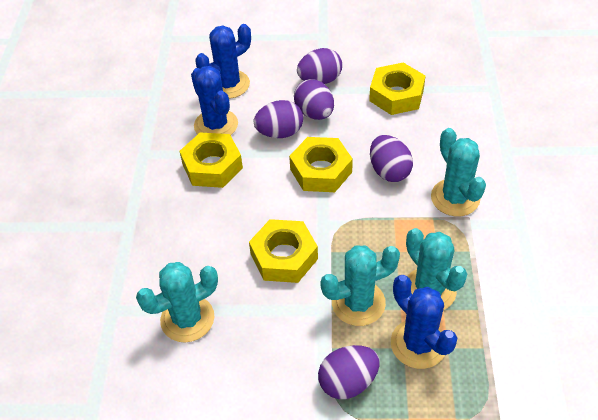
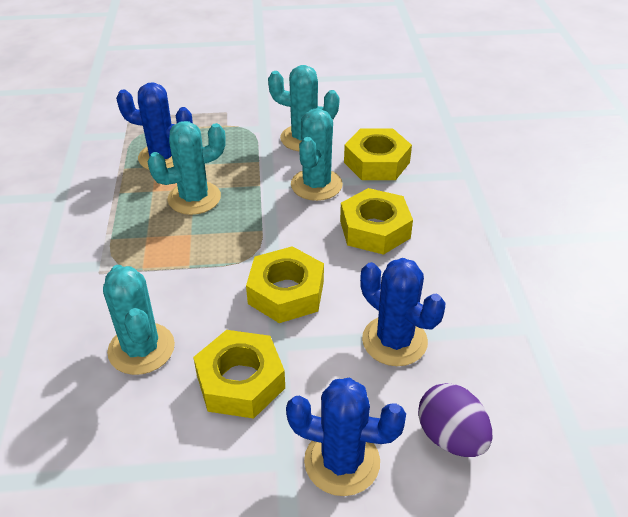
purple egg: 5 -> 1

